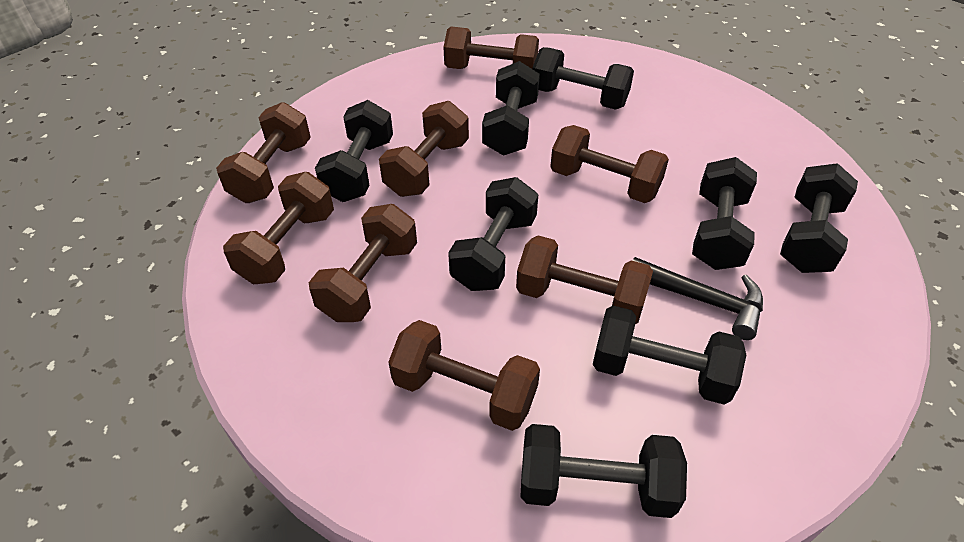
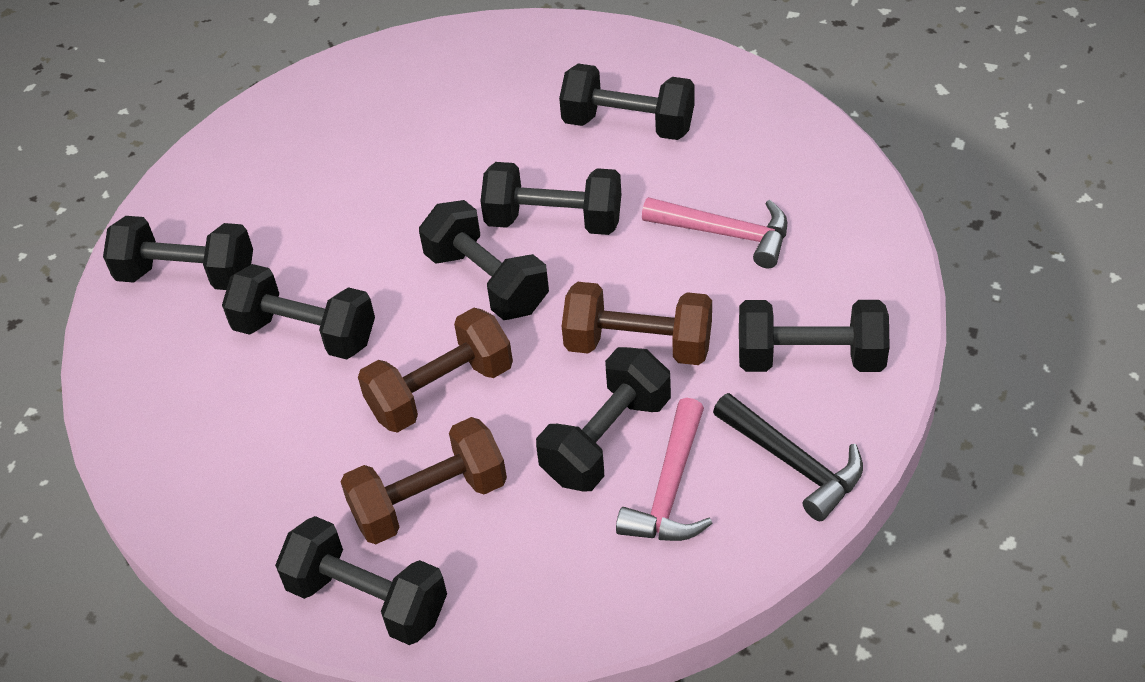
brown dumbbell: 8 -> 3
pink hammer: 0 -> 2

